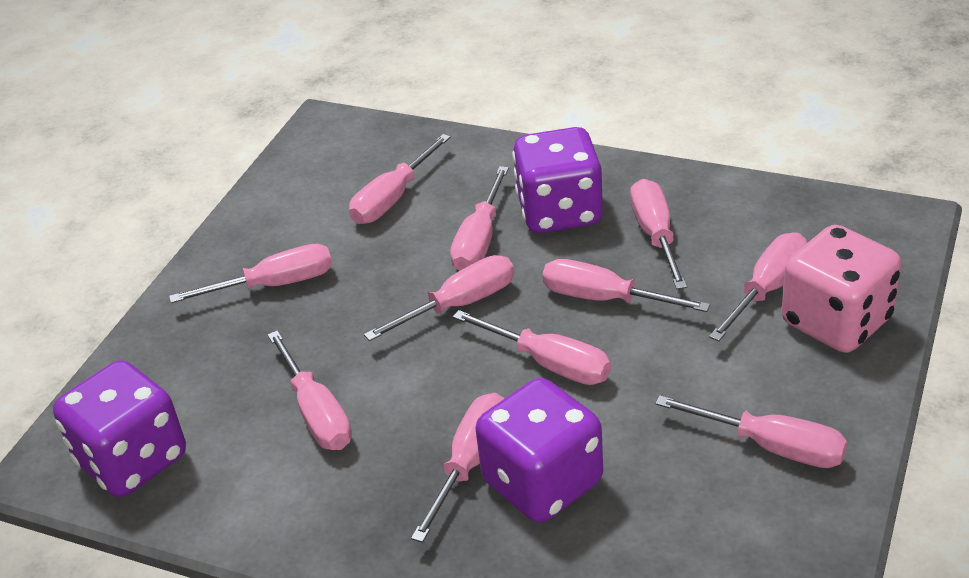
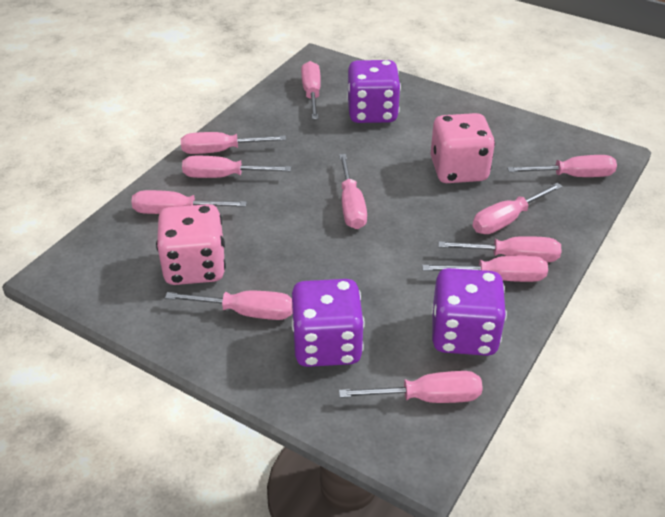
pink dice: 1 -> 2

